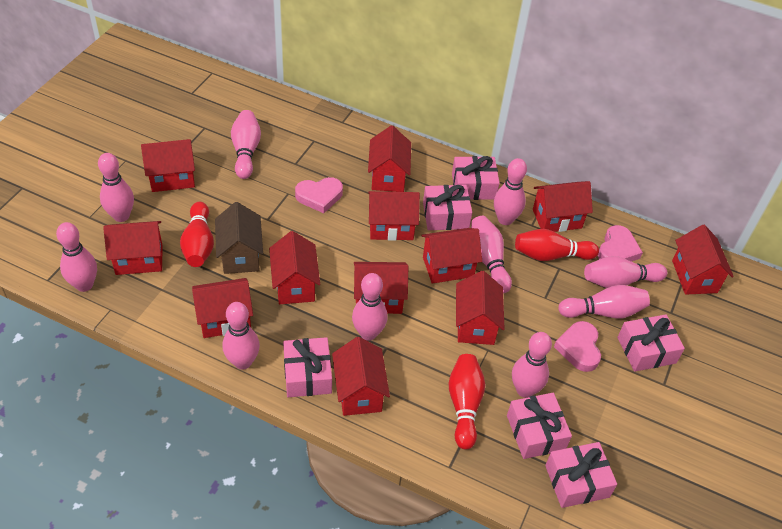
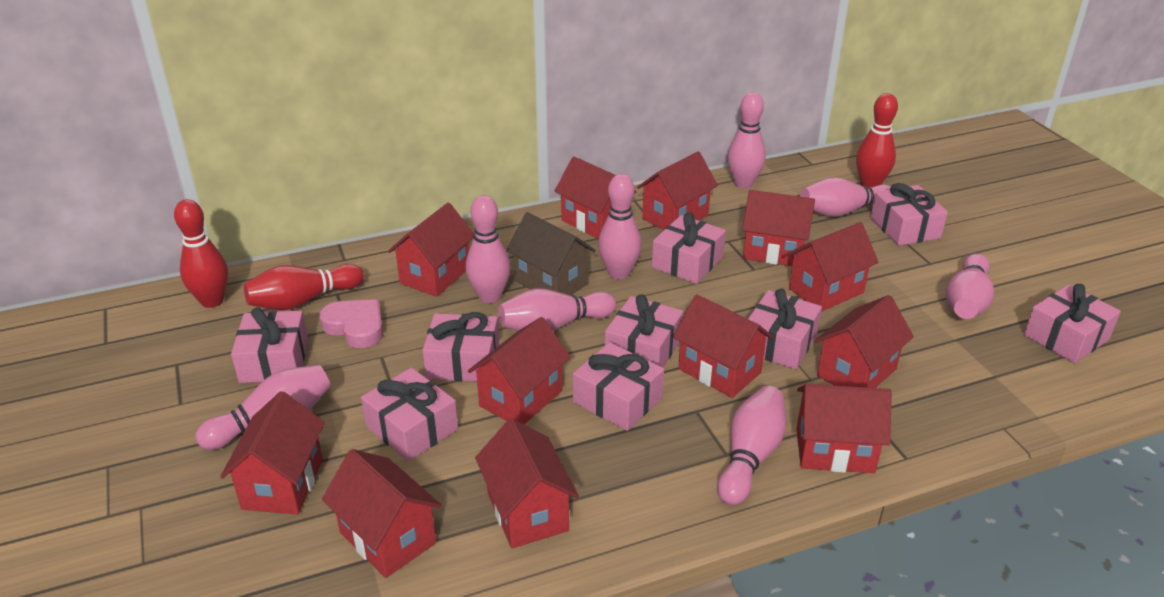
pink bowling pin: 10 -> 8
pink gift: 6 -> 9
pink heart: 3 -> 1

